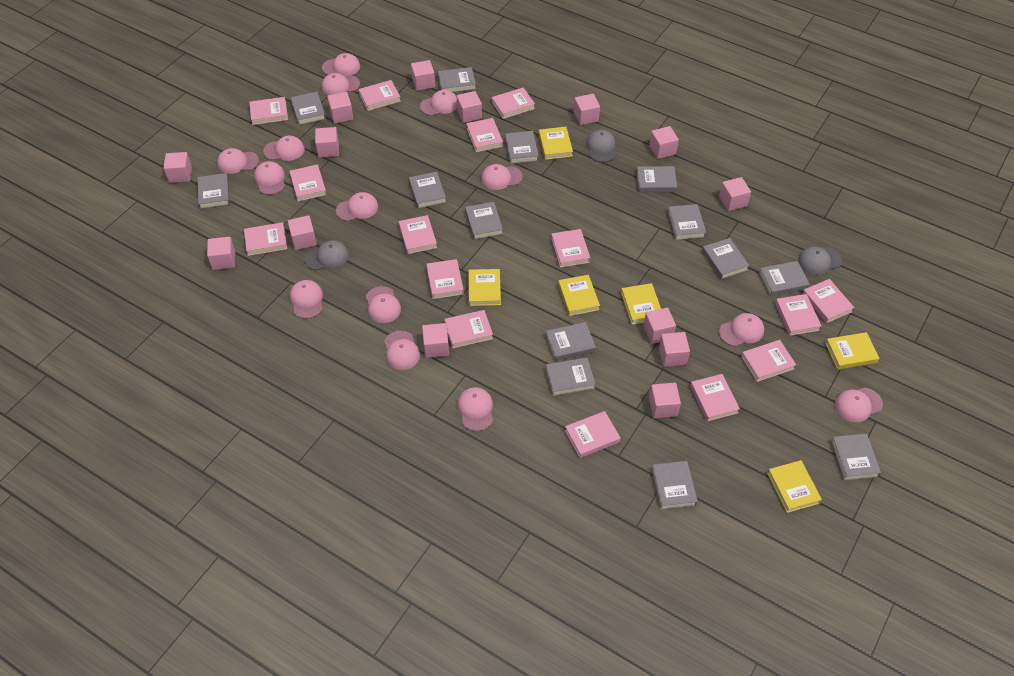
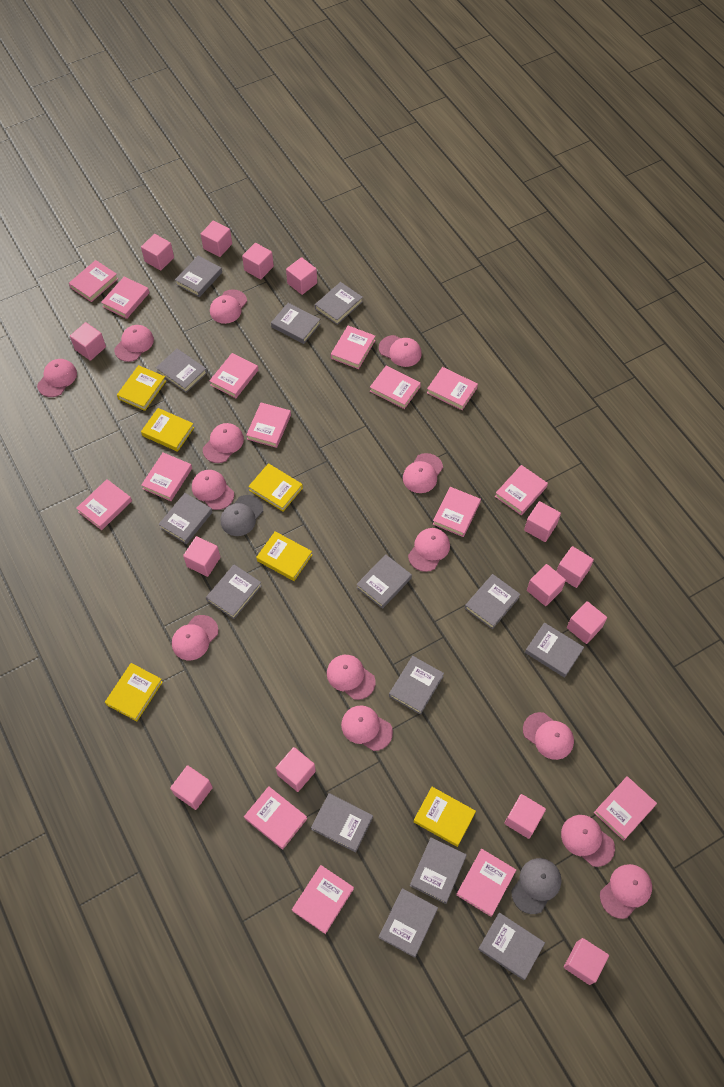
grey cap: 3 -> 2

